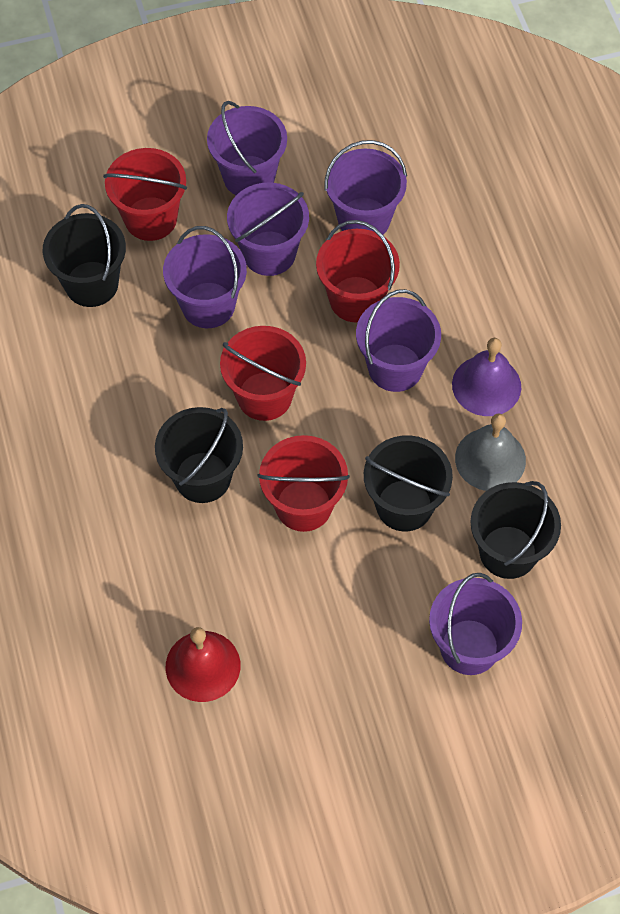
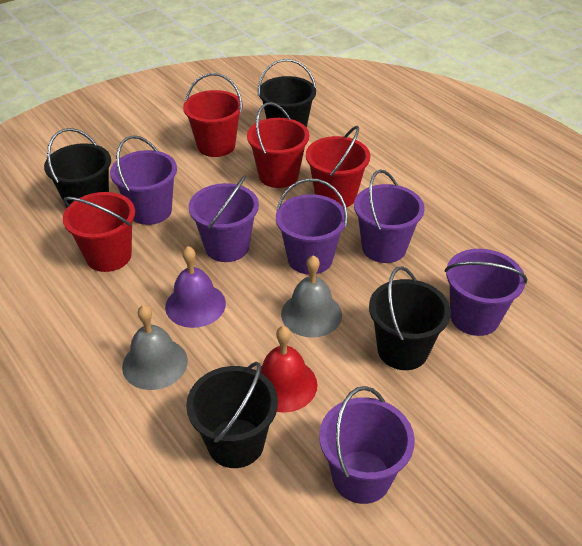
grey bell: 1 -> 2

